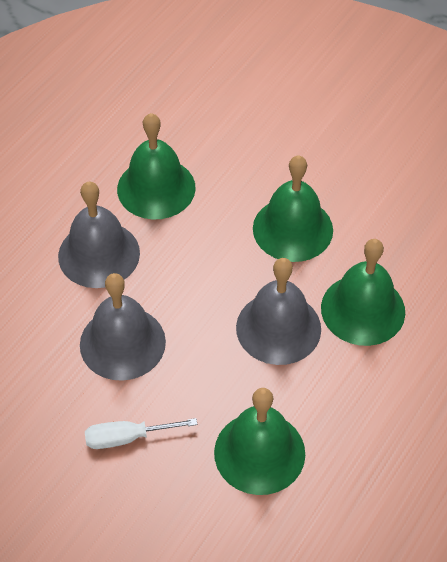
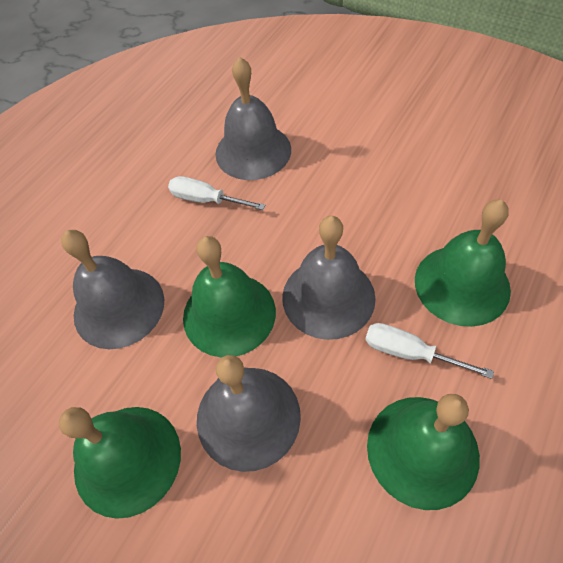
grey bell: 3 -> 4
white screwdriver: 1 -> 2

